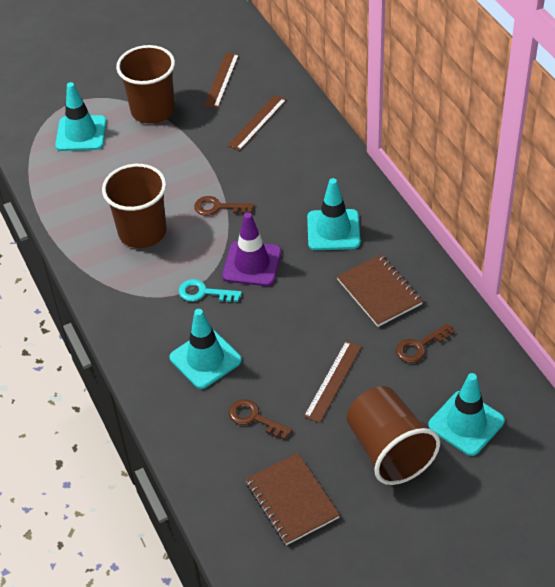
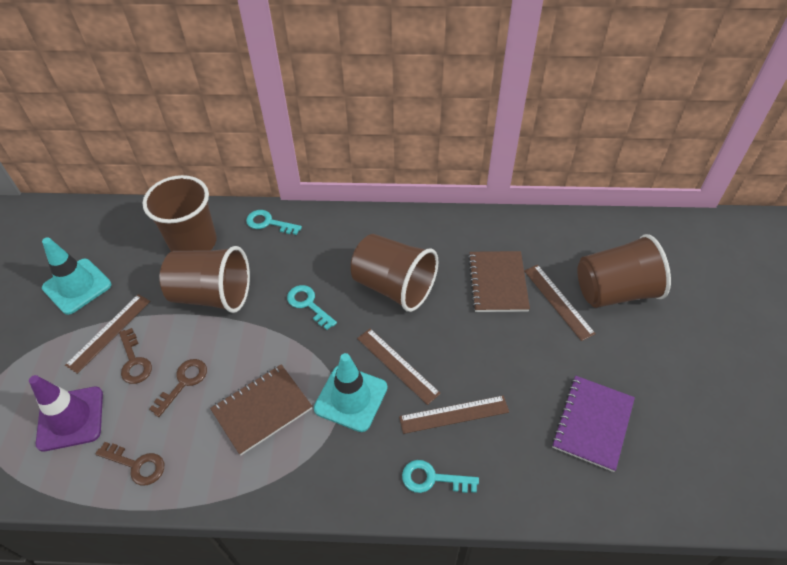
brown cup: 3 -> 4
brown ruler: 3 -> 4
purple notebook: 0 -> 1
turquoise key: 1 -> 3
turquoise traffic cone: 4 -> 2

